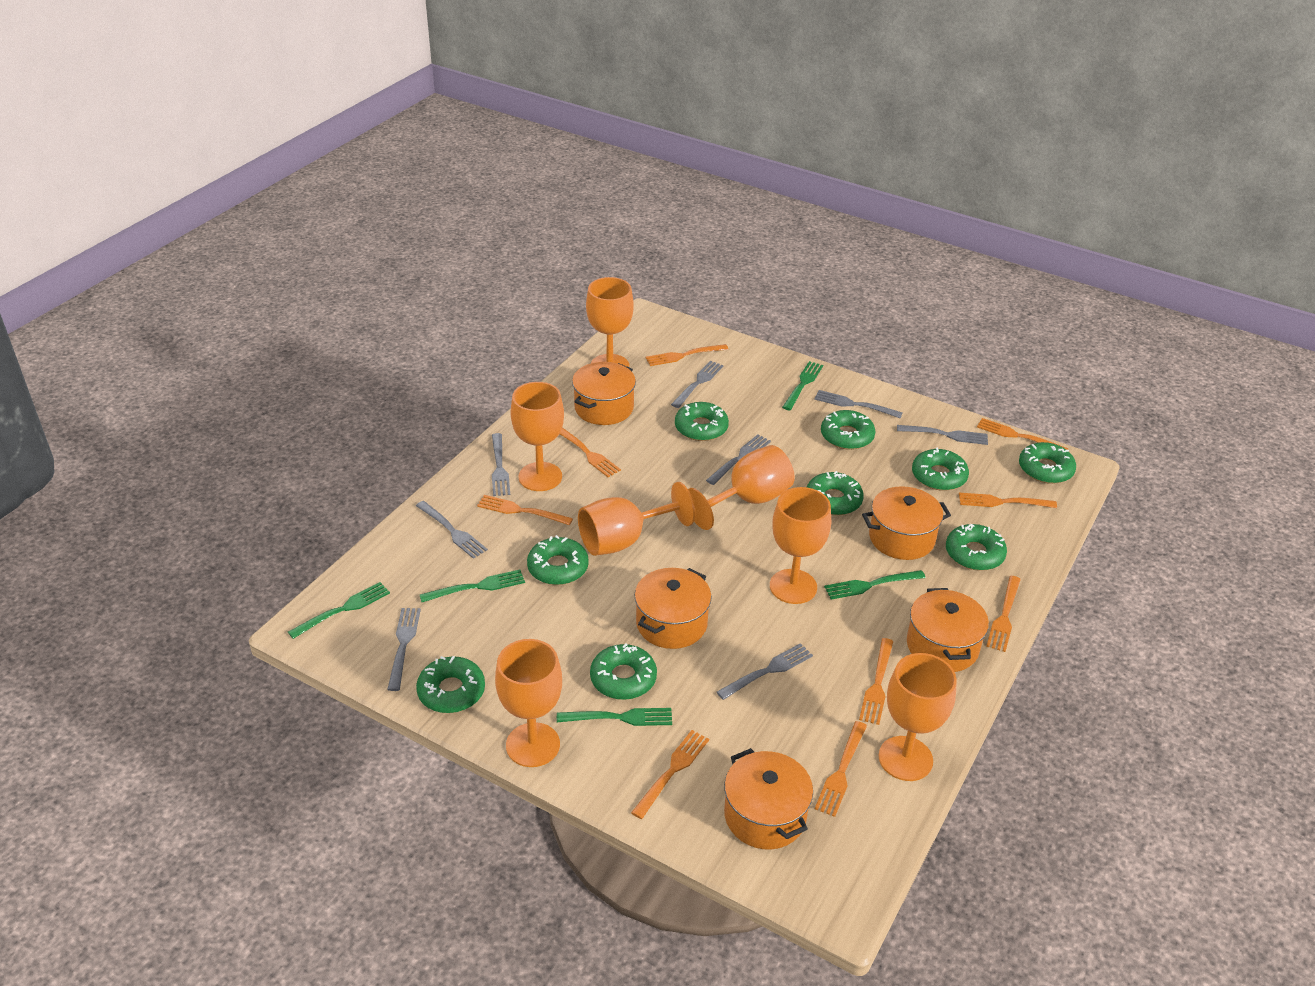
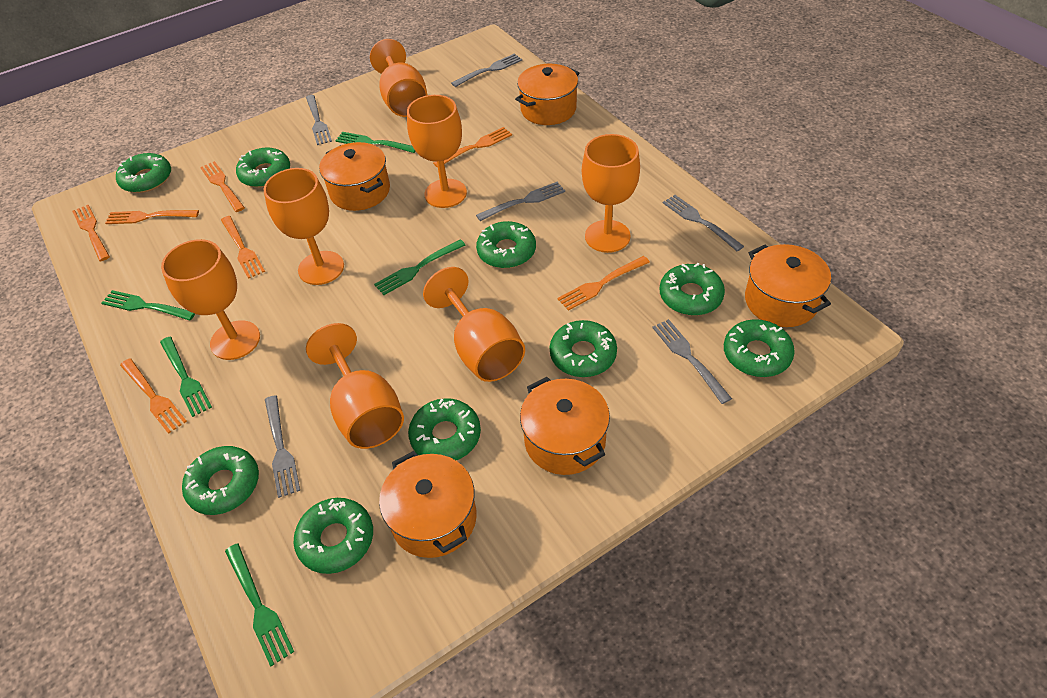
grey fork: 8 -> 6
orange fork: 9 -> 7

